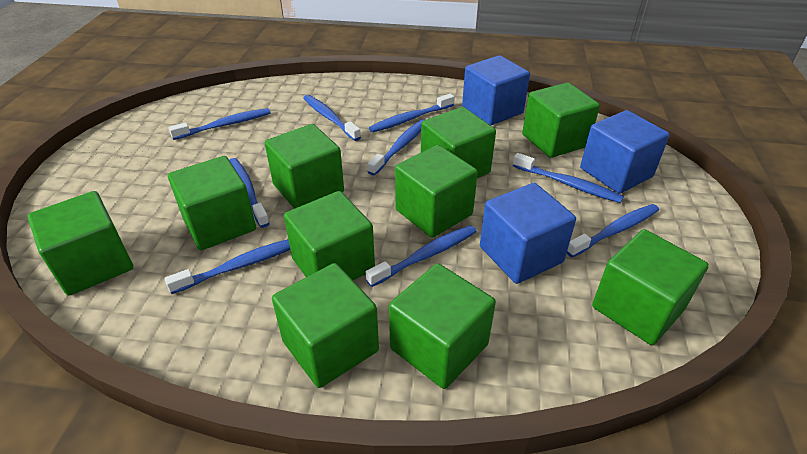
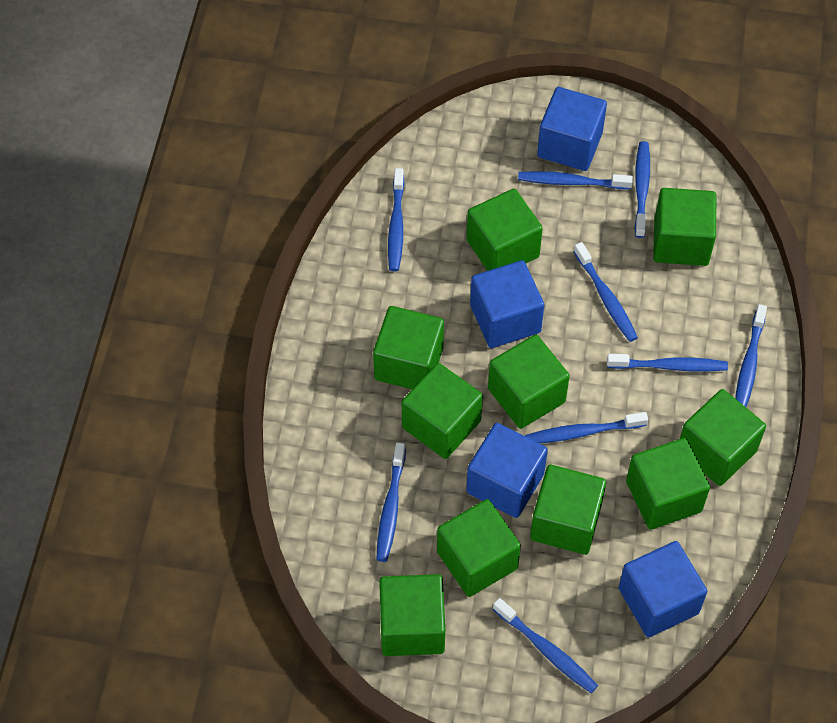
blue cube: 3 -> 4

